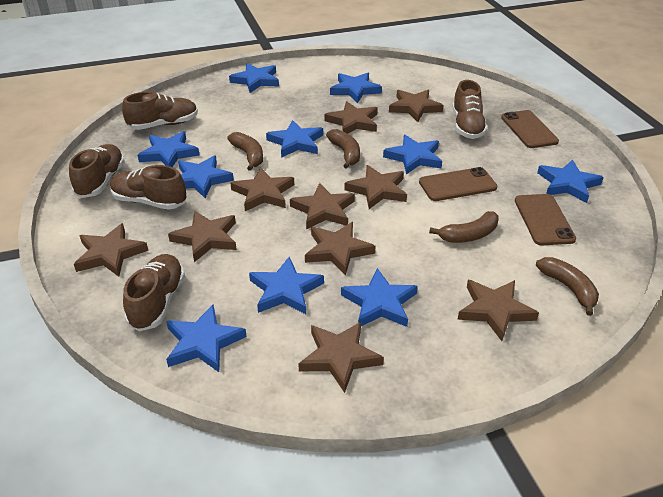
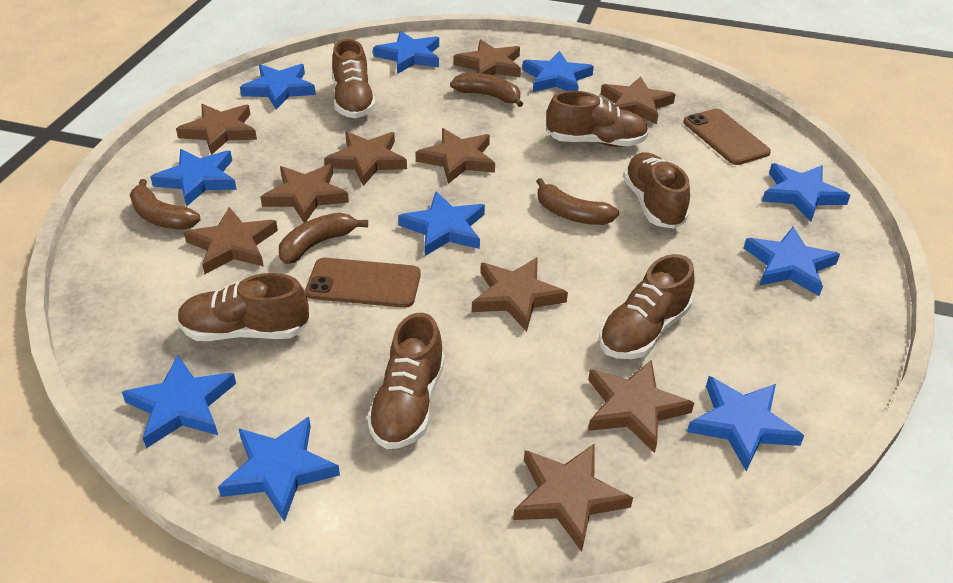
brown phone: 3 -> 2
brown shoe: 5 -> 6

